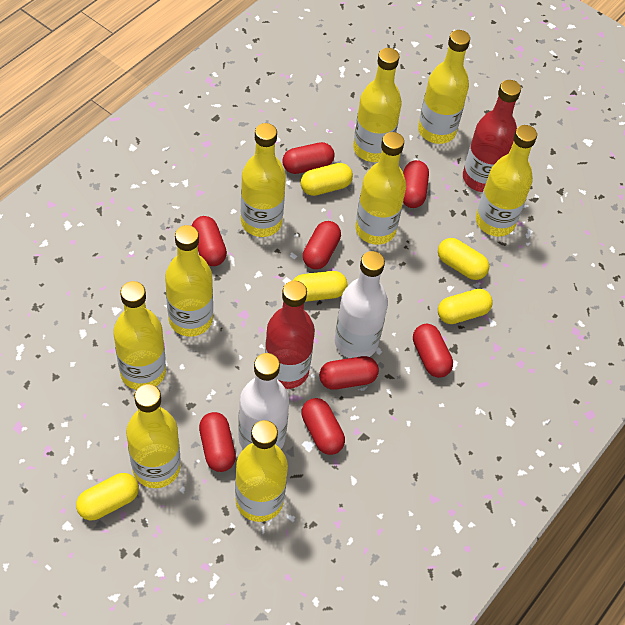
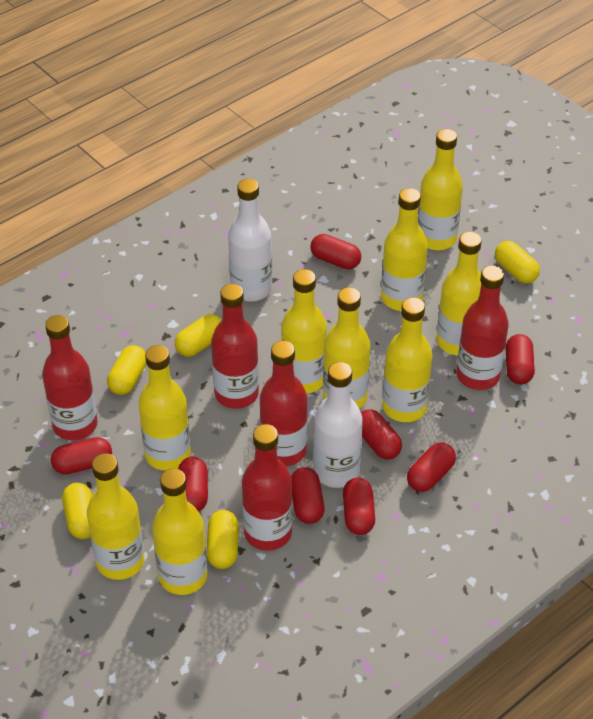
red bottle: 2 -> 5

